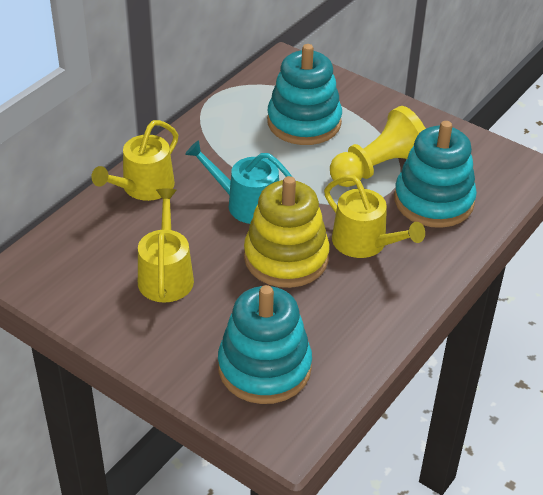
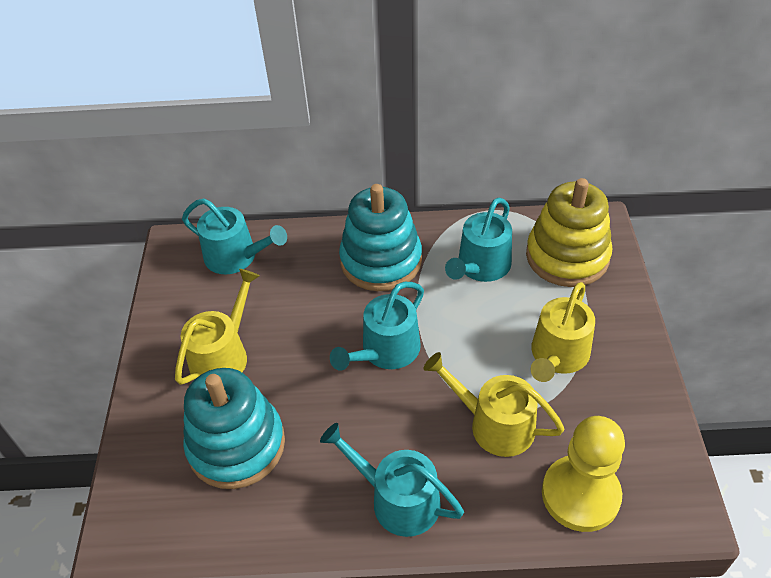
turquoise stacking toy: 3 -> 2
turquoise watering can: 1 -> 4

